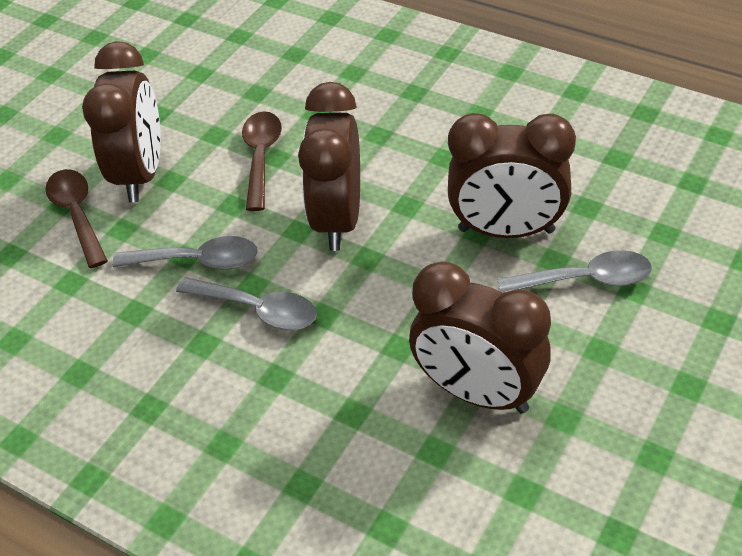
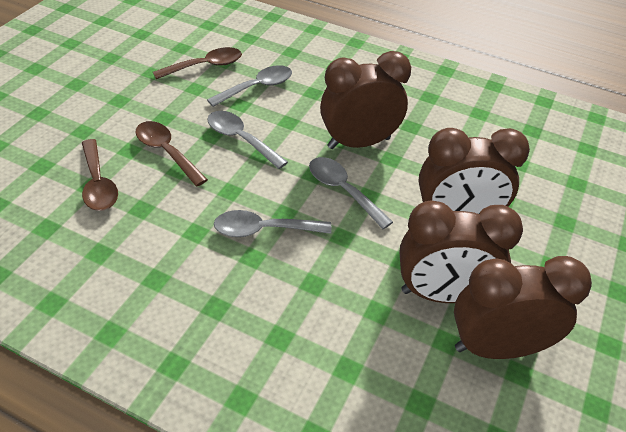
brown spoon: 2 -> 3
grey spoon: 3 -> 4

